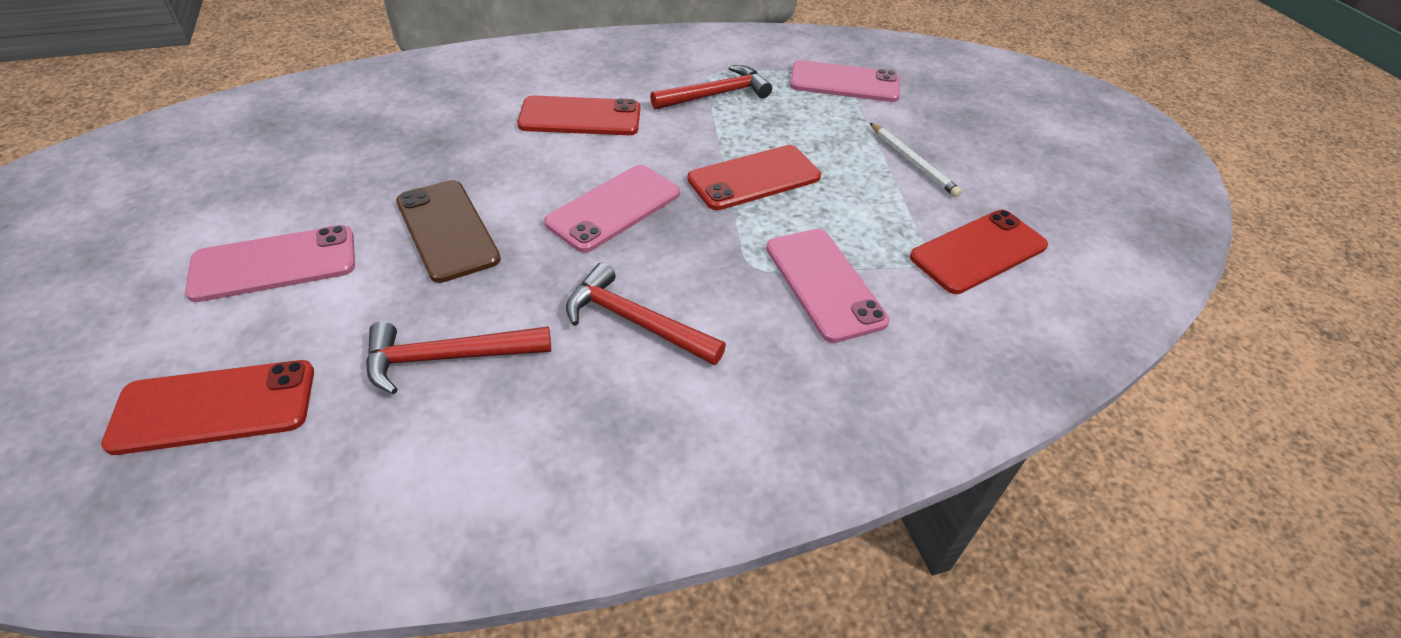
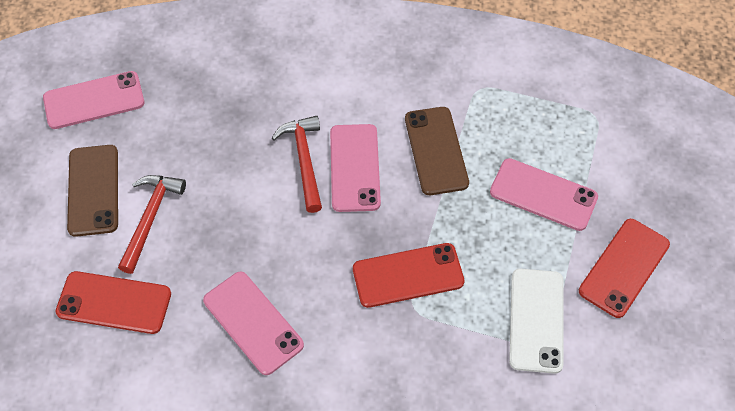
brown phone: 1 -> 2
red hammer: 3 -> 2
red phone: 4 -> 3
white pencil: 1 -> 0
white phone: 0 -> 1

